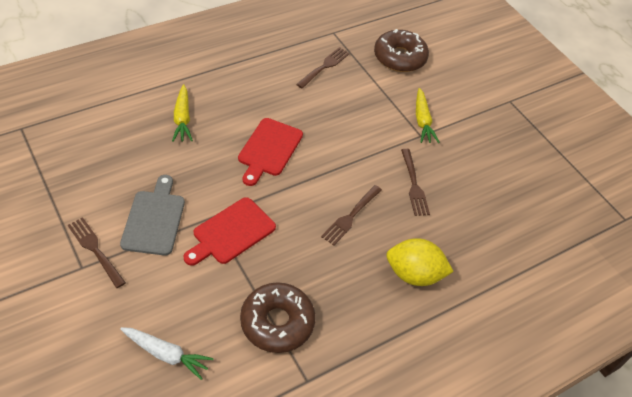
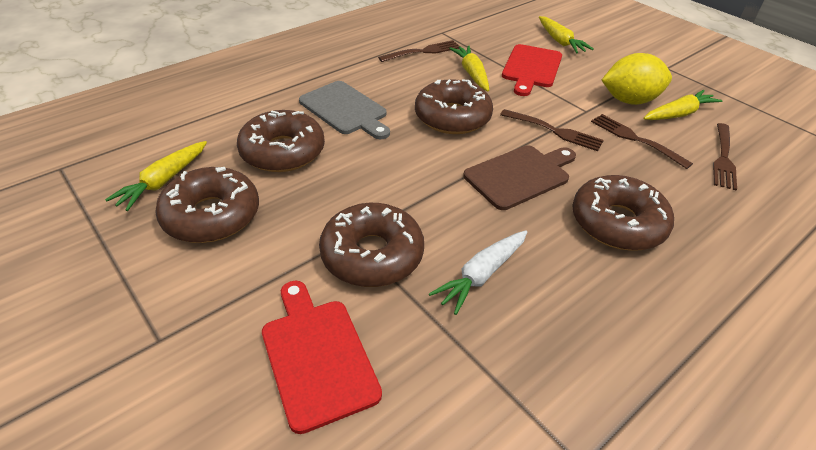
brown cutting board: 0 -> 1
brown donut: 2 -> 5
yellow carrot: 2 -> 4

